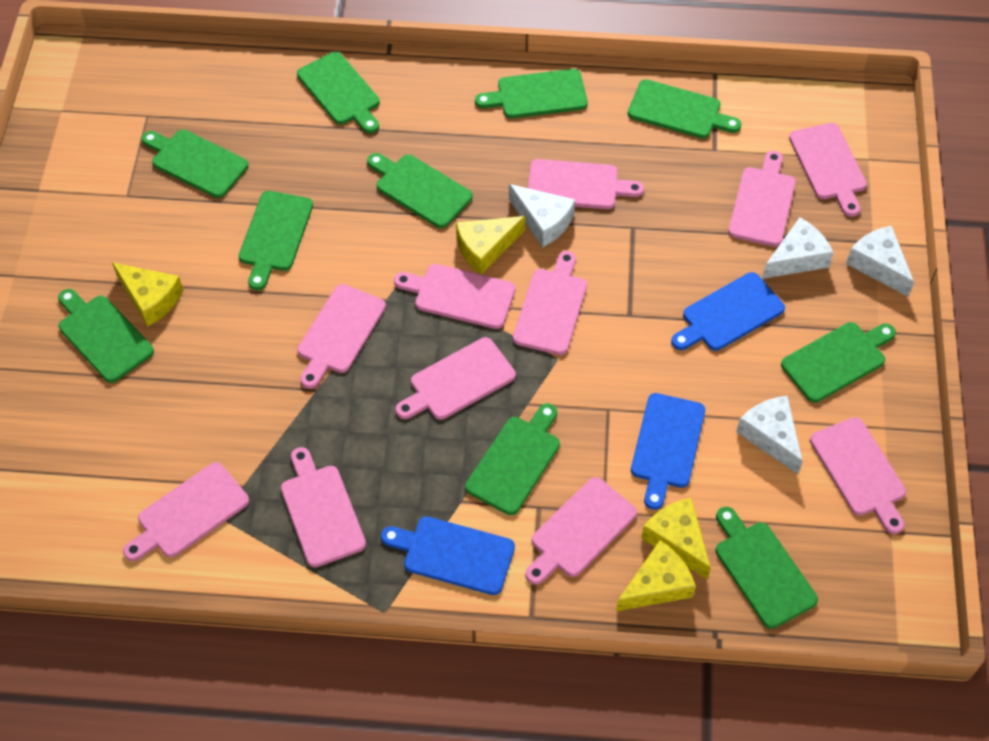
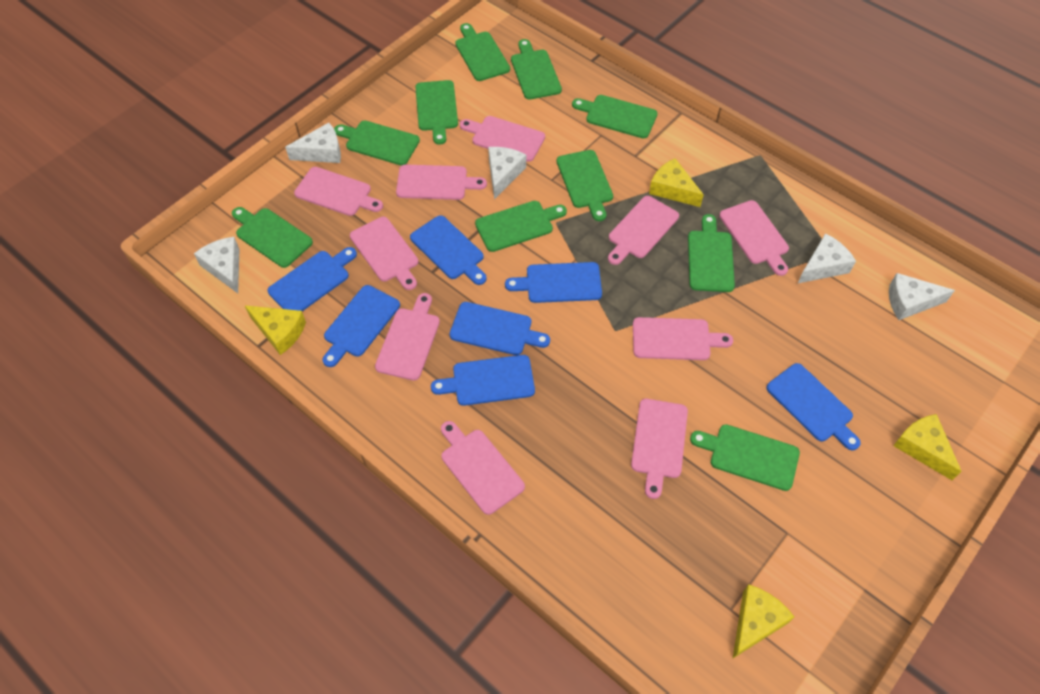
blue cutting board: 3 -> 7
pink cutting board: 11 -> 10
white cheese: 4 -> 5

